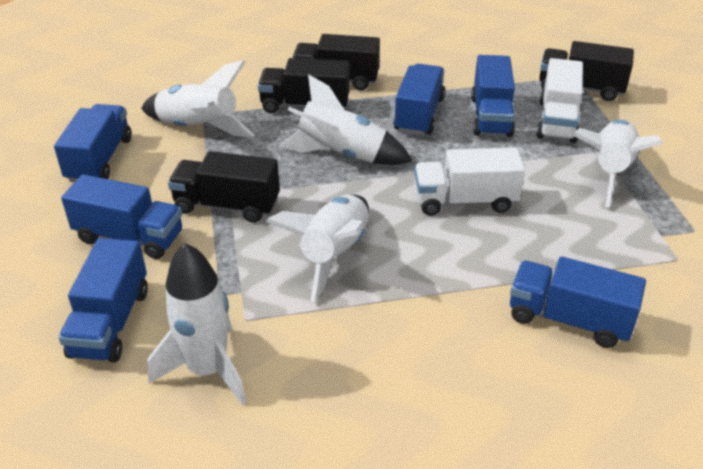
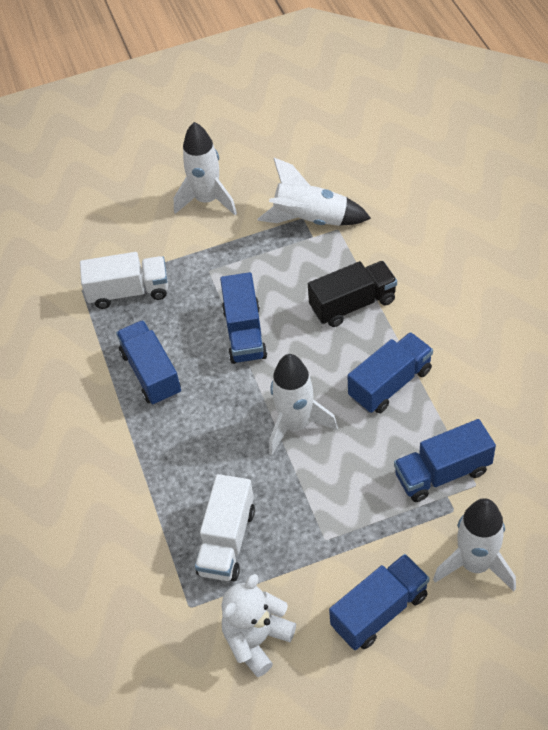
black truck: 4 -> 1
blue truck: 6 -> 5
white rocket: 5 -> 4
white teddy bear: 0 -> 1

